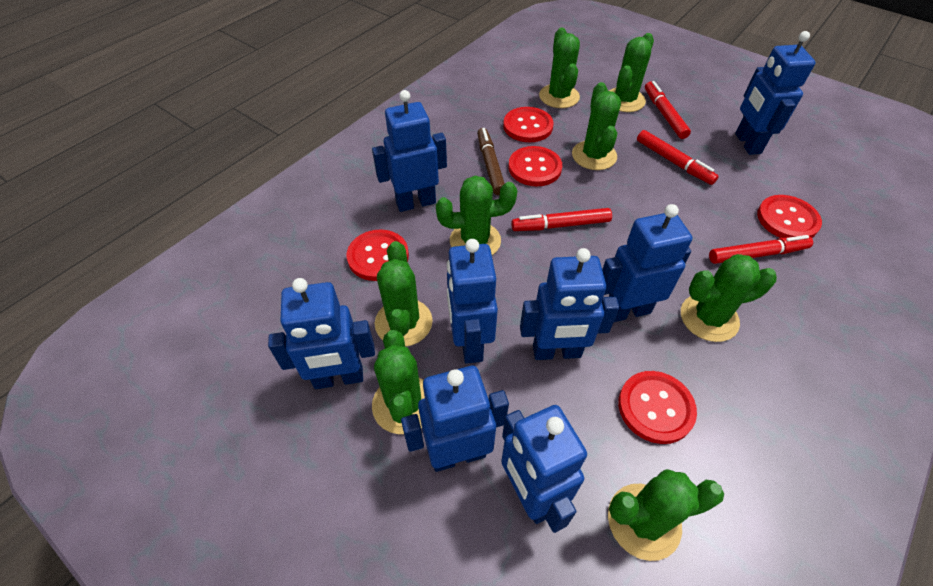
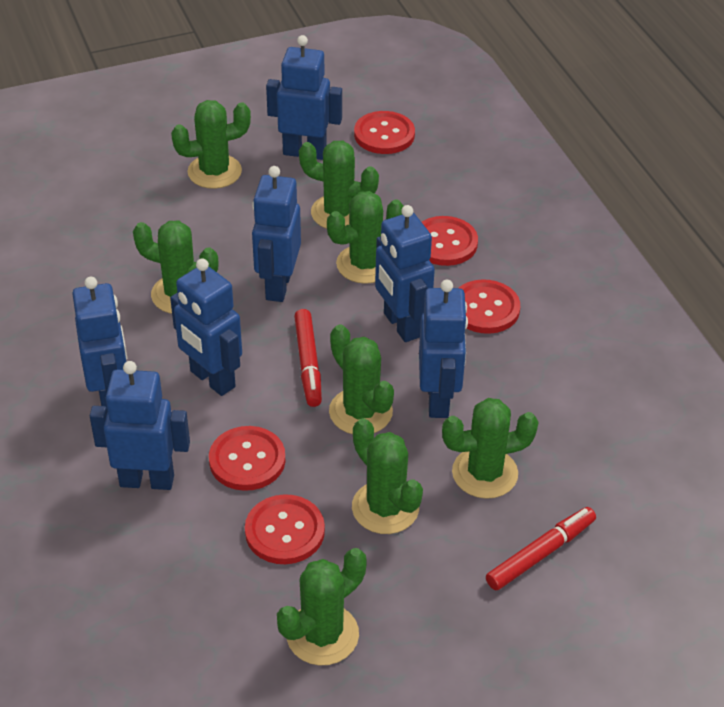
blue robot: 8 -> 7
brown marker: 1 -> 0
red marker: 4 -> 2

